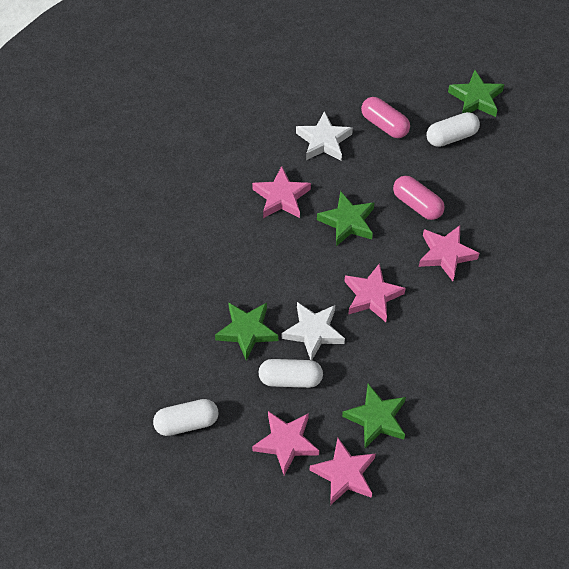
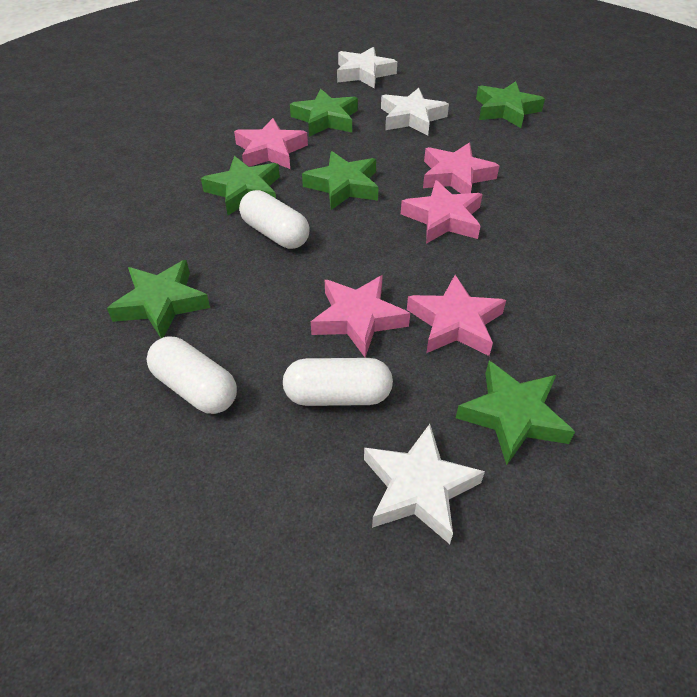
green star: 4 -> 6
pink capsule: 2 -> 0
white star: 2 -> 3

